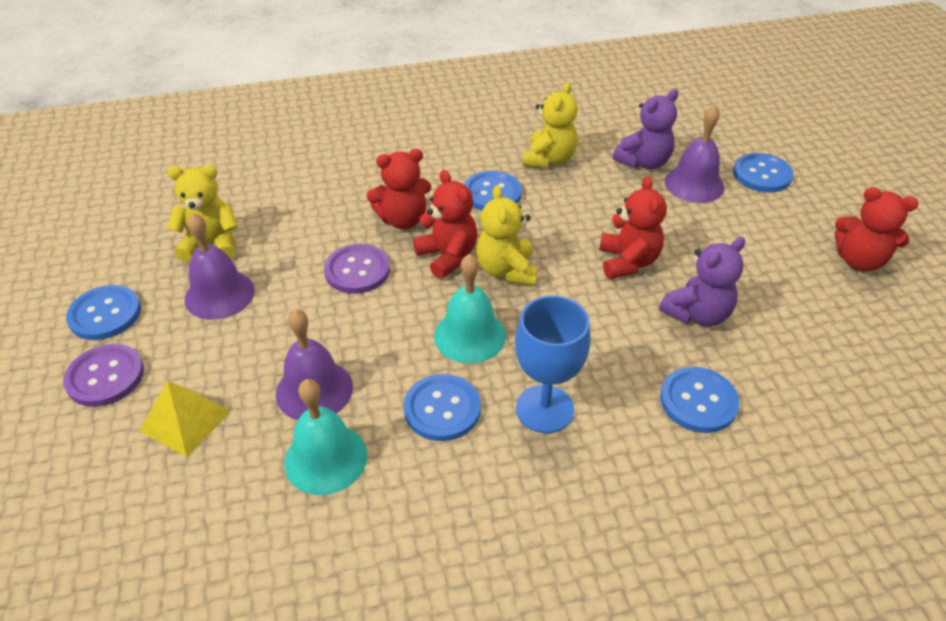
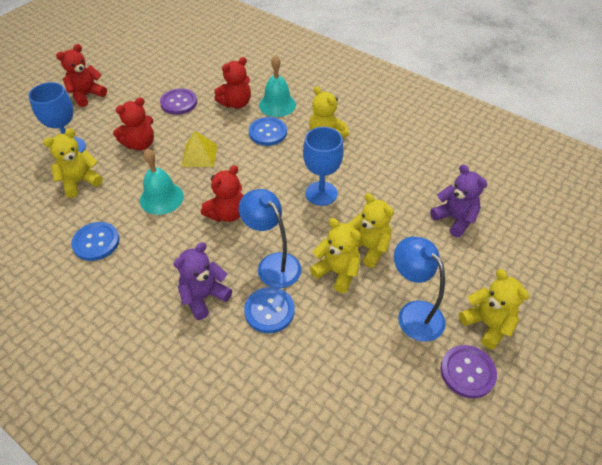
blue button: 5 -> 3
blue goblet: 1 -> 2
blue lamp: 0 -> 2
purple bell: 3 -> 0
yellow teddy bear: 3 -> 5

